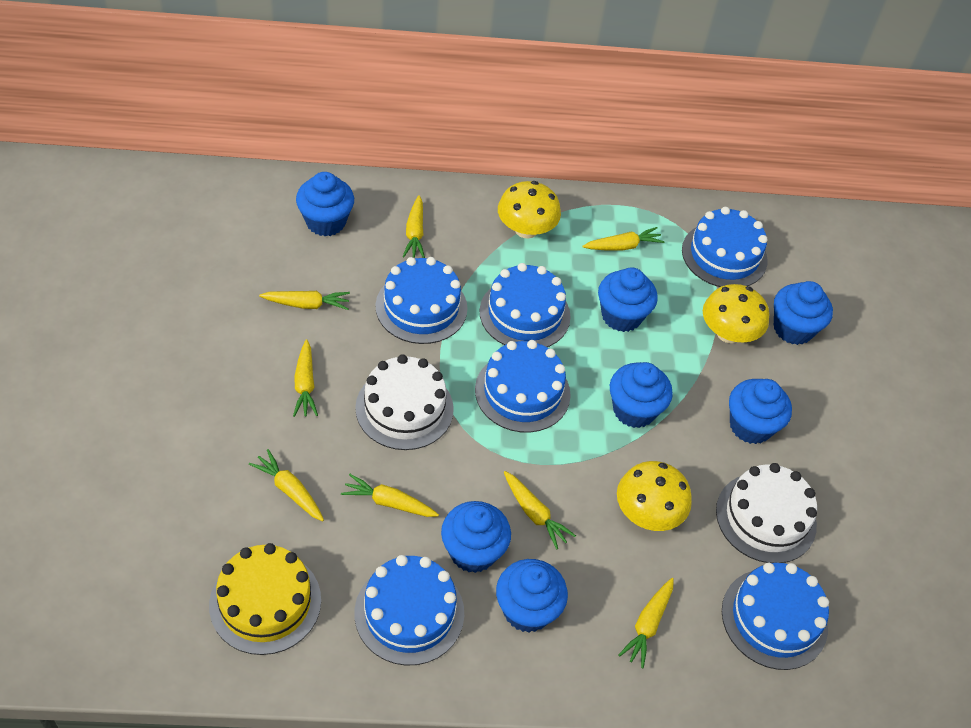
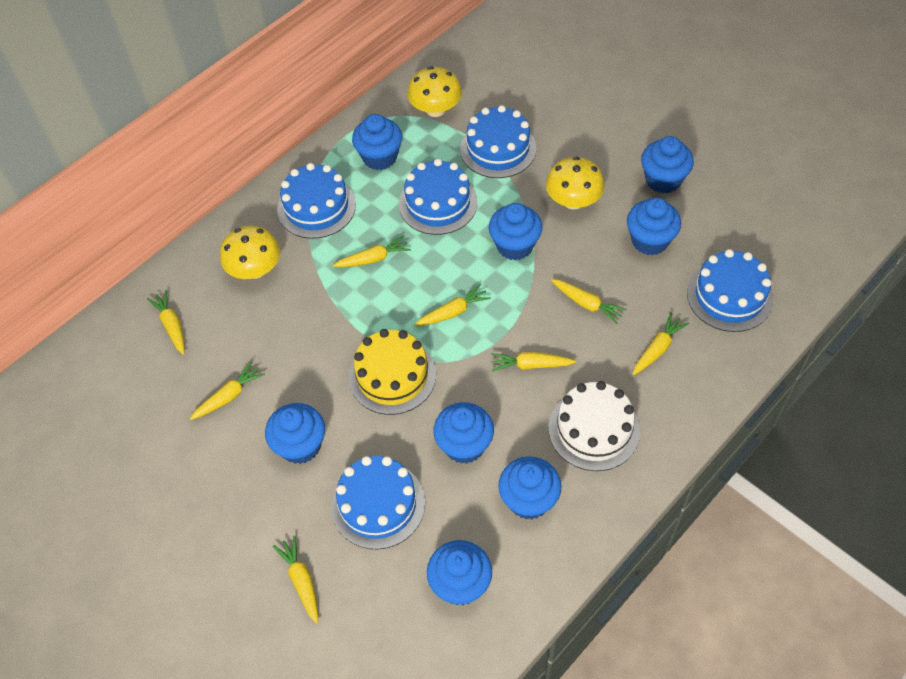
blue cake: 6 -> 5
blue cupcake: 7 -> 8
white cake: 2 -> 1

